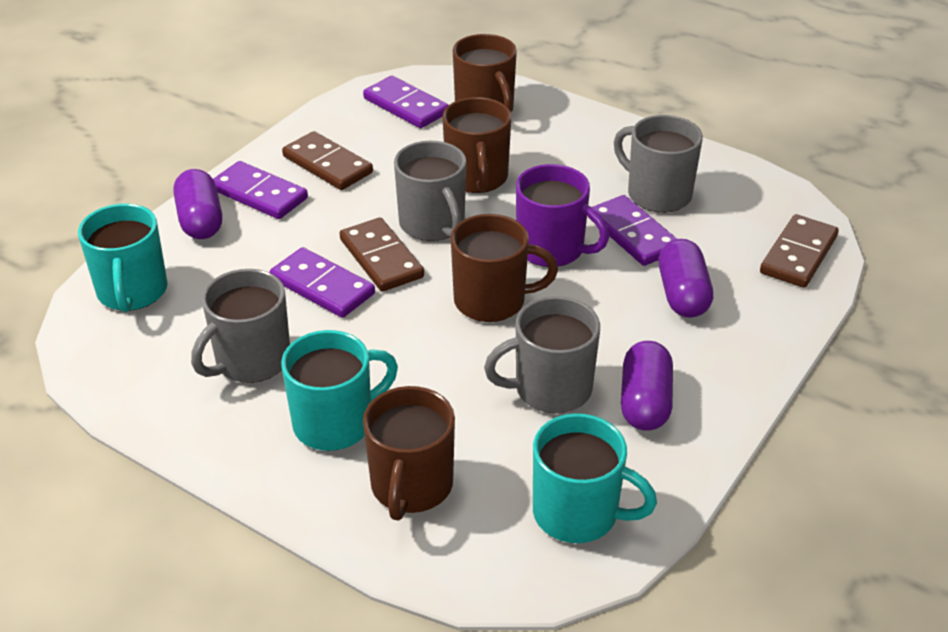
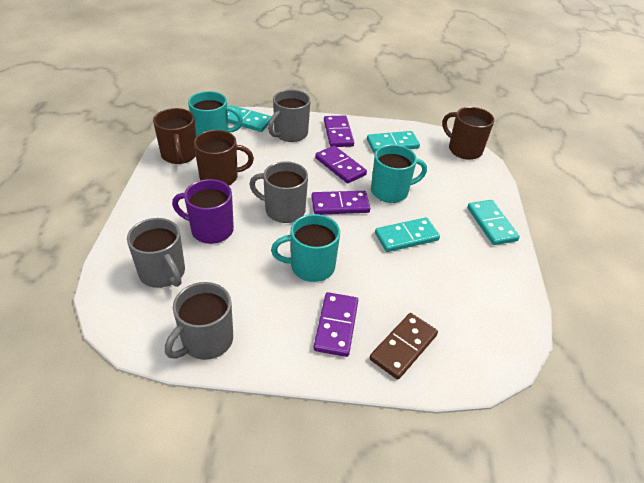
brown domino: 3 -> 1
brown mug: 4 -> 3
purple capsule: 3 -> 0
turquoise domino: 0 -> 4

